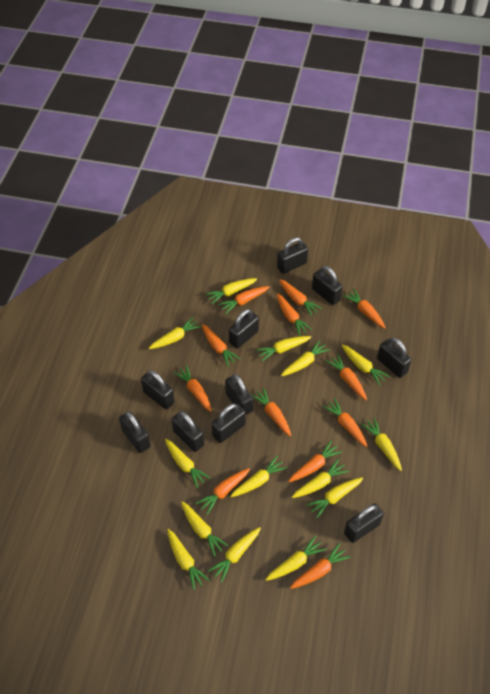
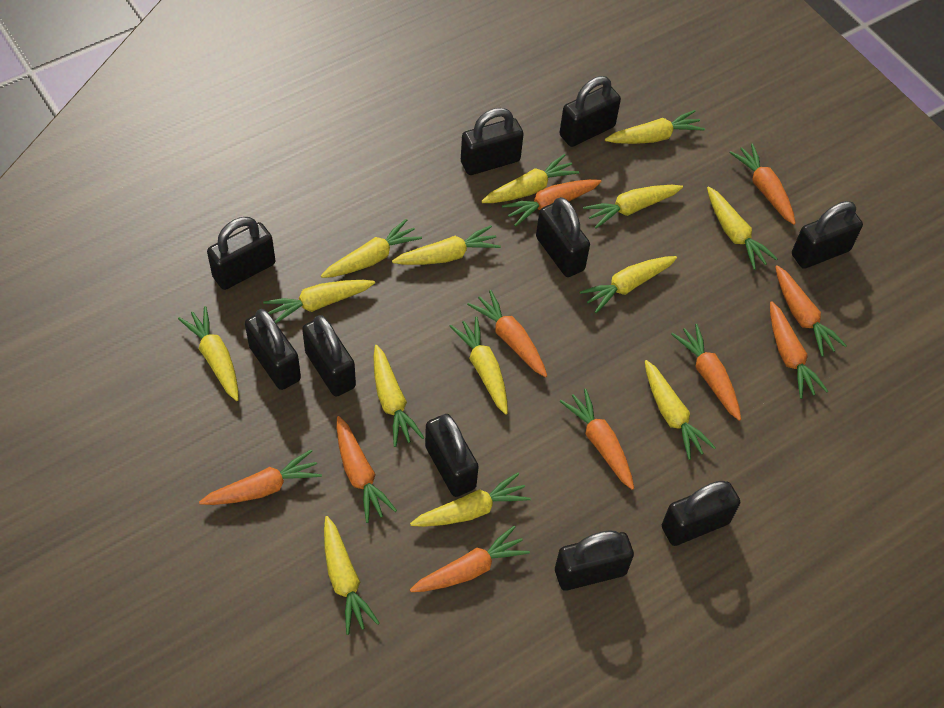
orange carrot: 12 -> 10

